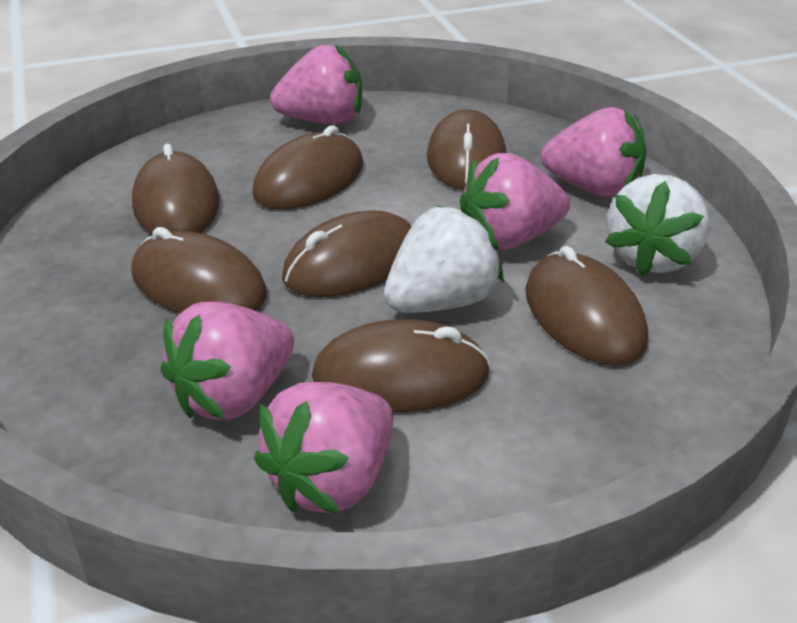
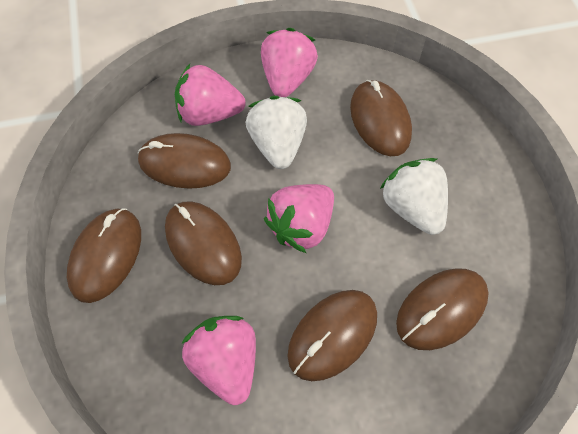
brown mouse: 7 -> 6
pink strawberry: 5 -> 4

